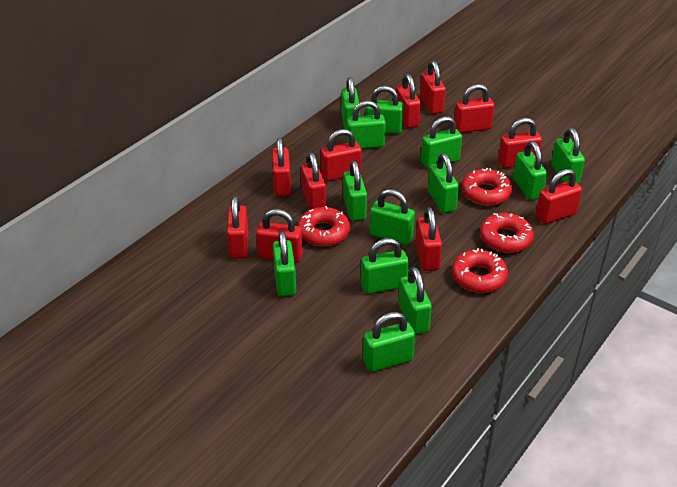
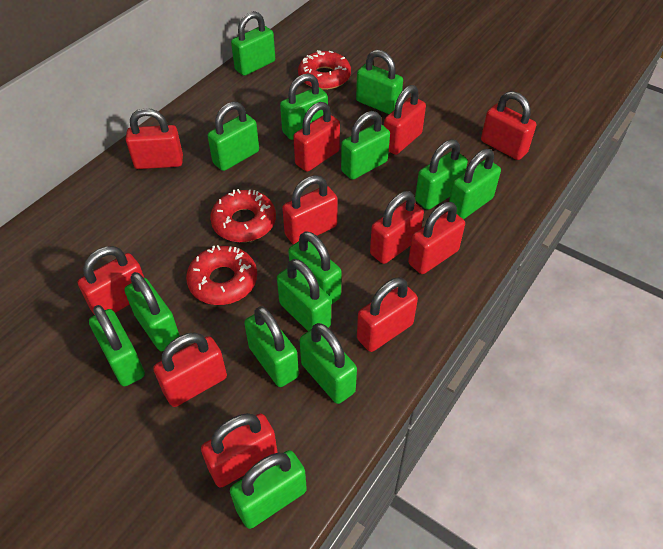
green padlock: 13 -> 14
red donut: 4 -> 3

